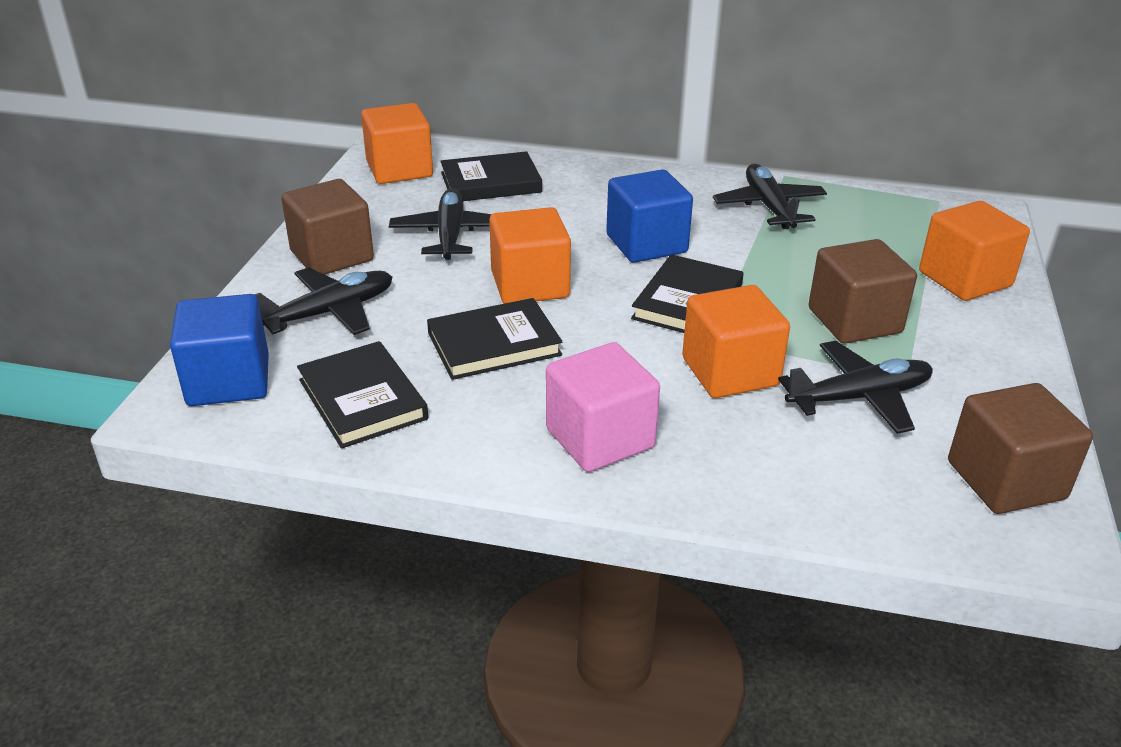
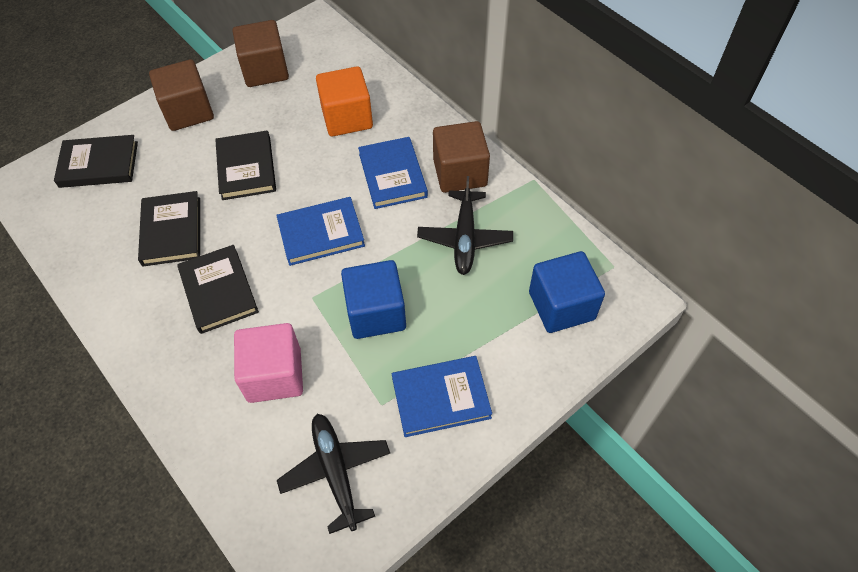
black plane: 4 -> 2
blue book: 0 -> 3
orange cube: 4 -> 1

